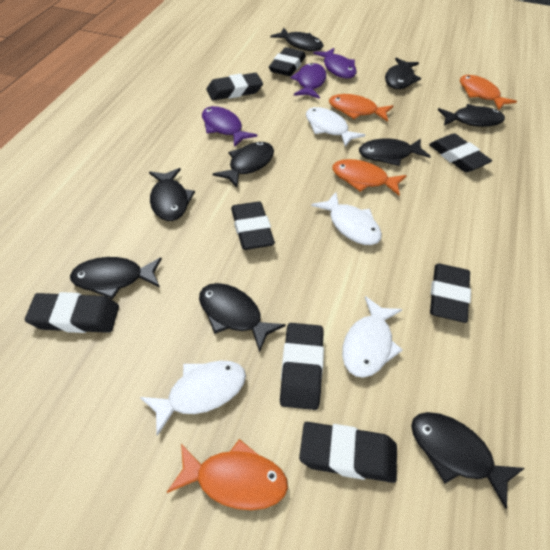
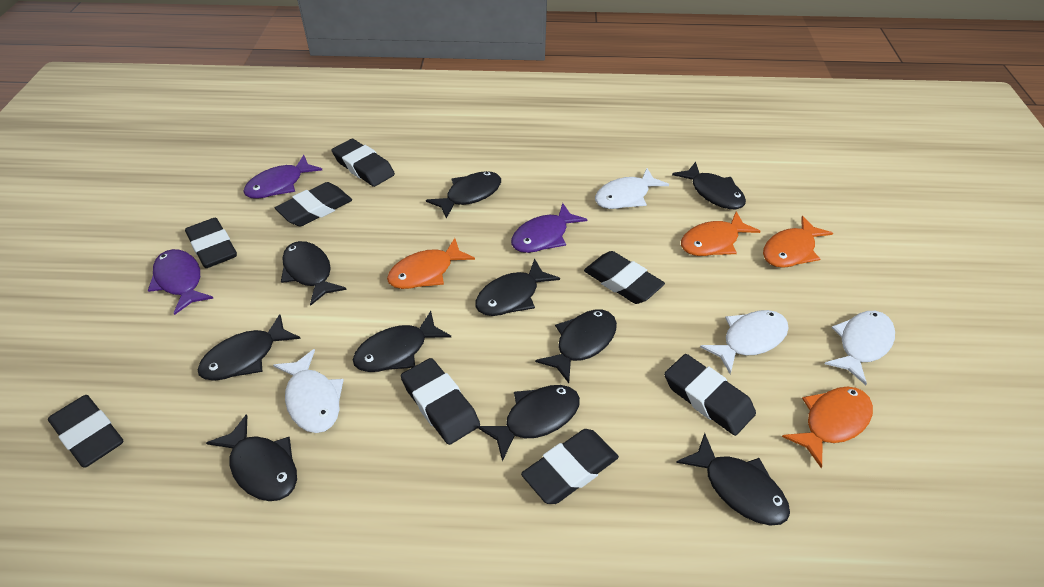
black fish: 9 -> 10

